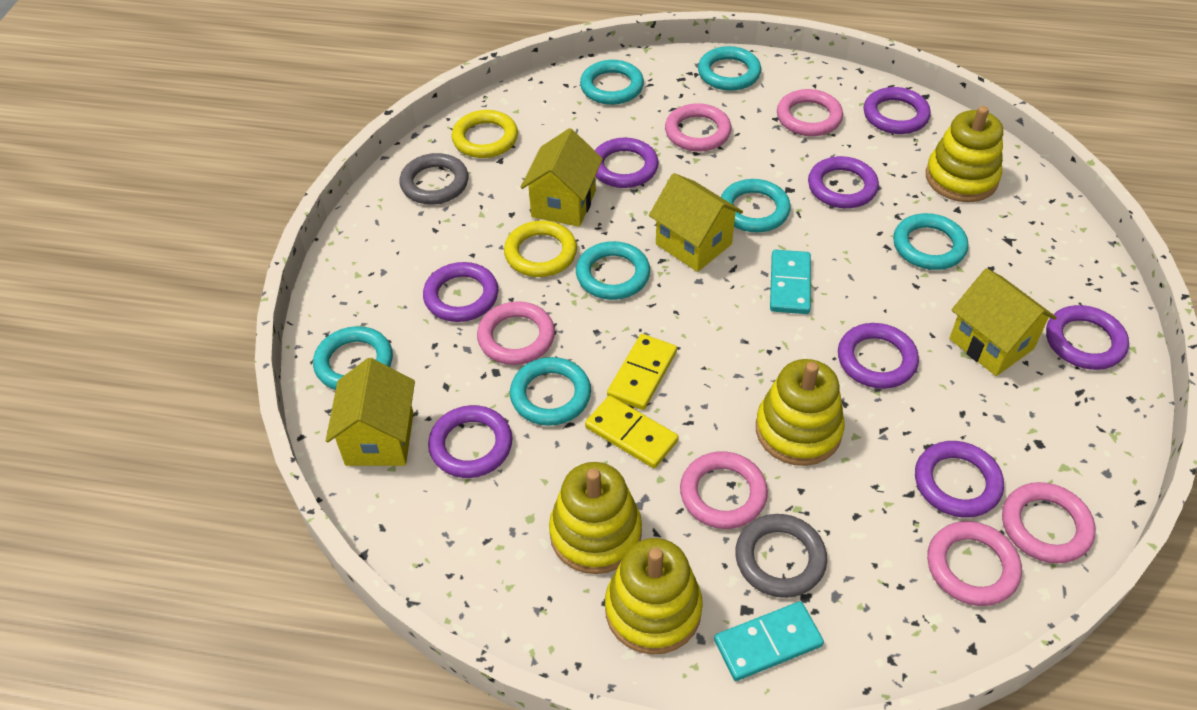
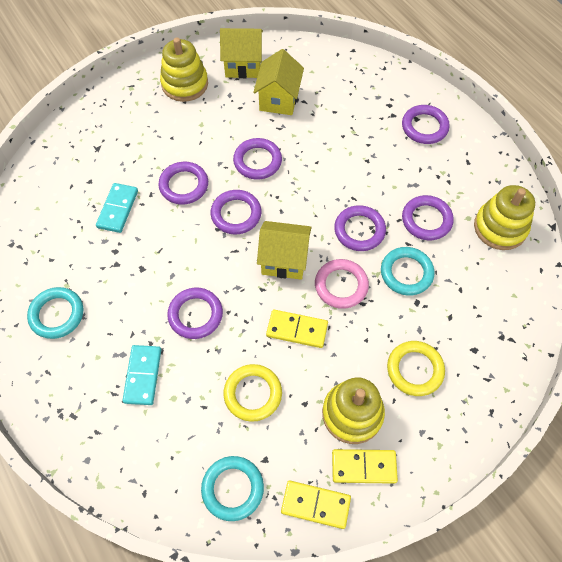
grey ring: 2 -> 0
pink ring: 6 -> 1
purple ring: 8 -> 7
turquoise ring: 7 -> 3
yellow domino: 2 -> 3
yellow house: 4 -> 3
yellow stacking toy: 4 -> 3

